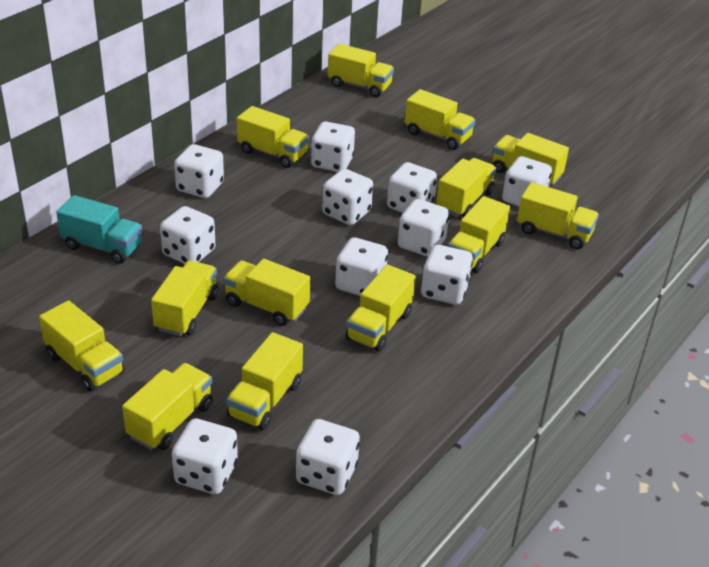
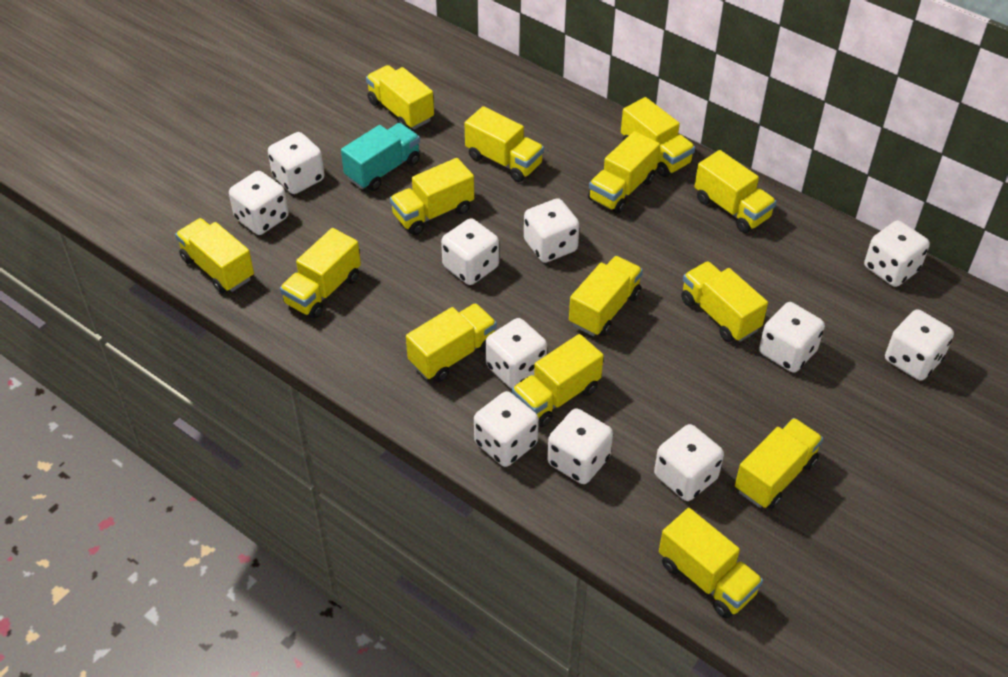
yellow truck: 13 -> 14

